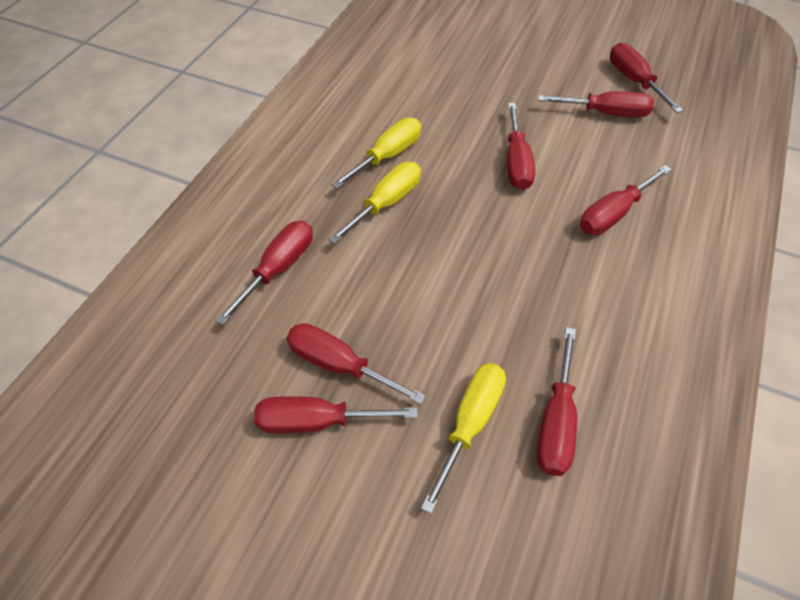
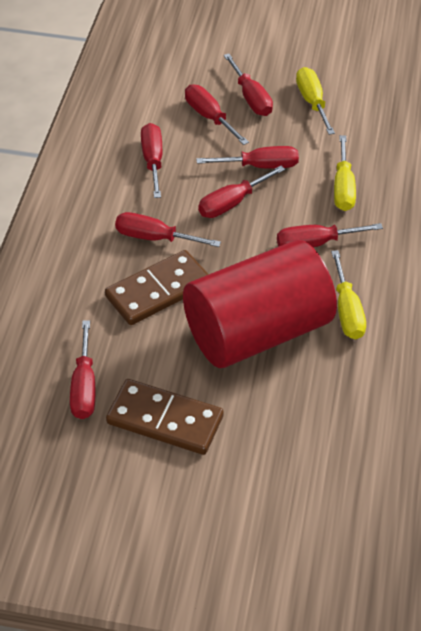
brown domino: 0 -> 2
red cylinder: 0 -> 1

